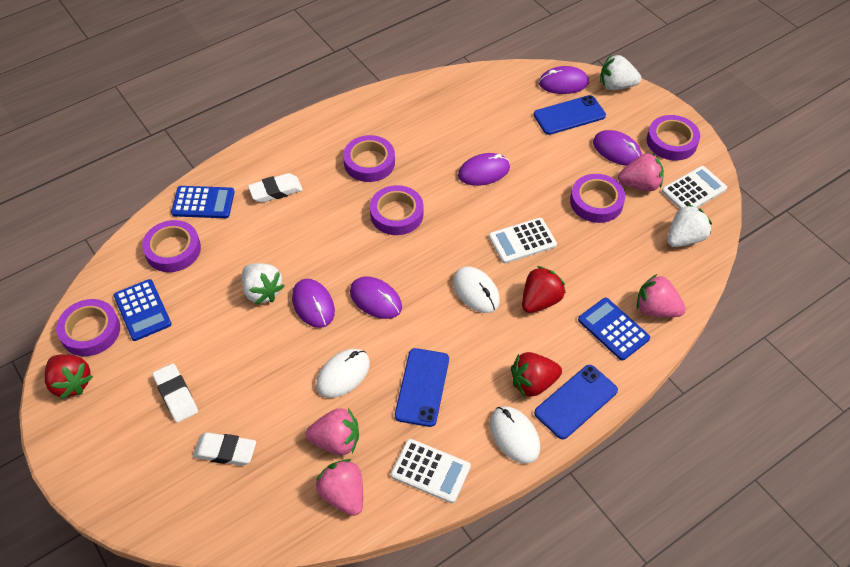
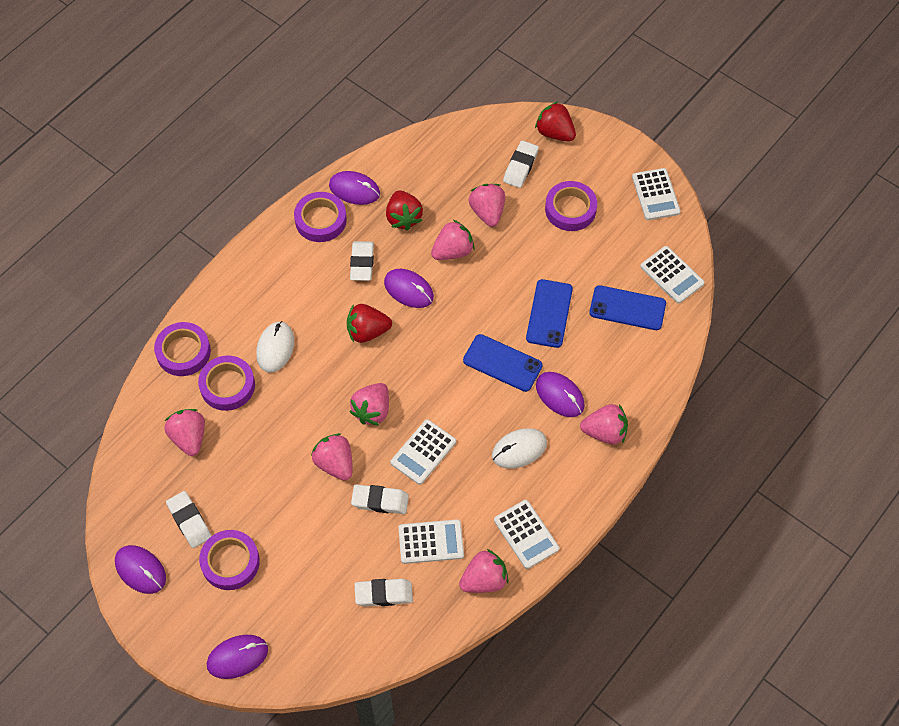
blue calculator: 3 -> 0
pink strawberry: 4 -> 7
purple tape: 6 -> 5
white calculator: 3 -> 5
white eraser: 3 -> 5
white mouse: 3 -> 2
white strawberry: 3 -> 0

